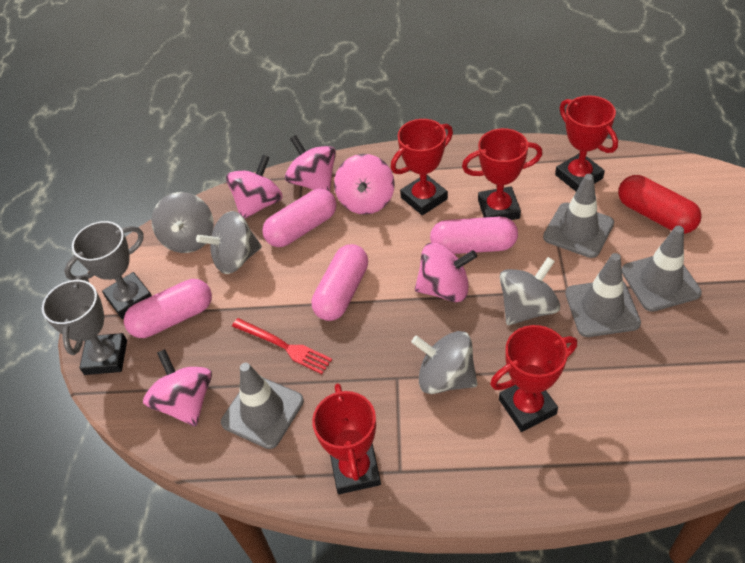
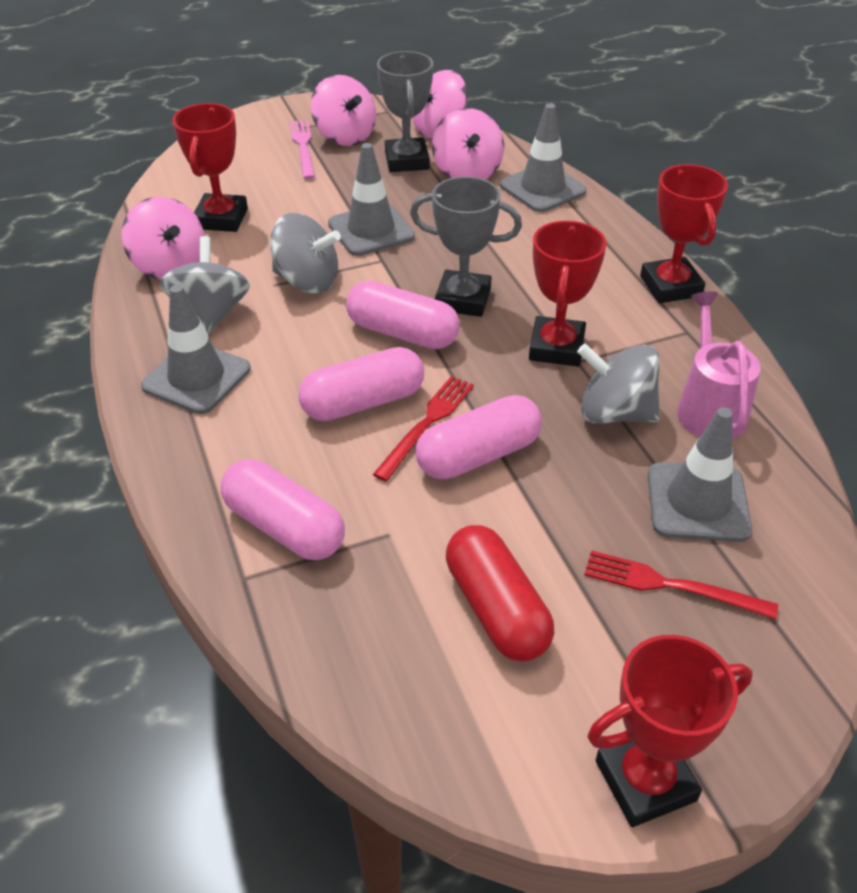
grey spinning top: 4 -> 3
pink fork: 0 -> 1
pink spinning top: 5 -> 4
pink watering can: 0 -> 1
red fork: 1 -> 2
red trophy: 5 -> 4

